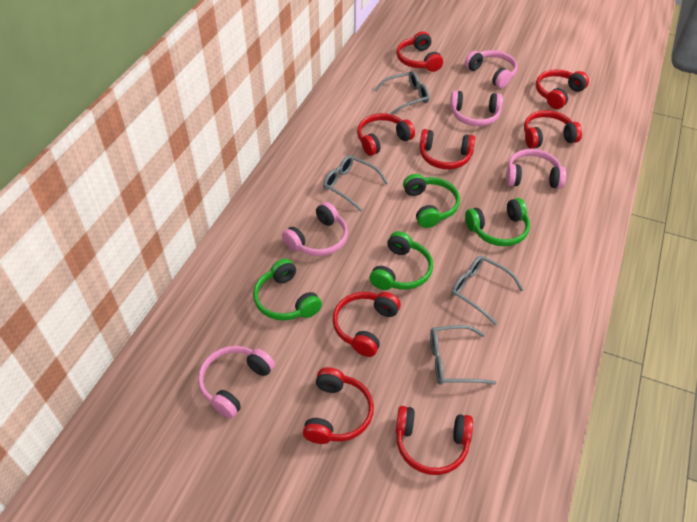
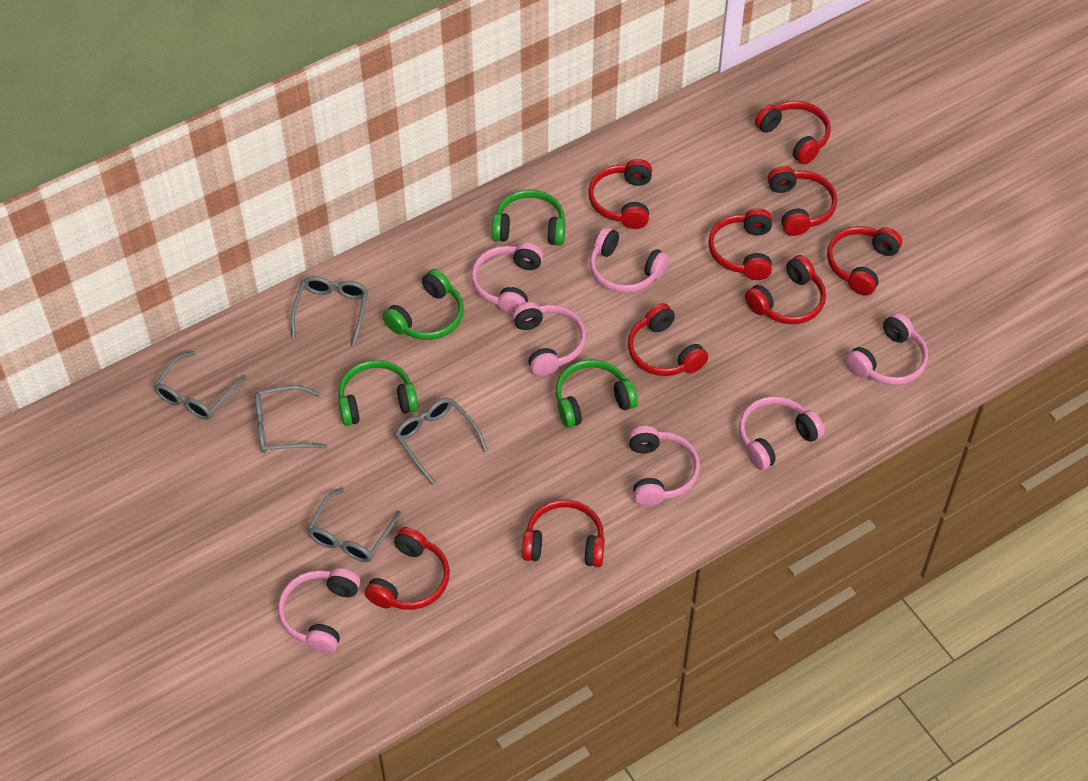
grey glasses: 4 -> 5
pink headphones: 5 -> 7
red headphones: 8 -> 9

